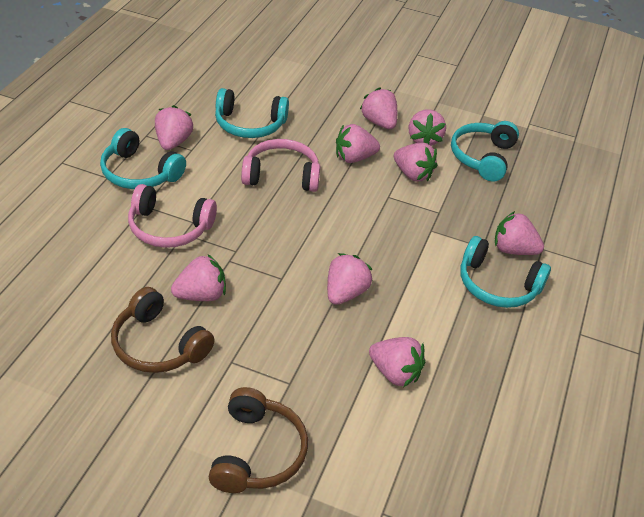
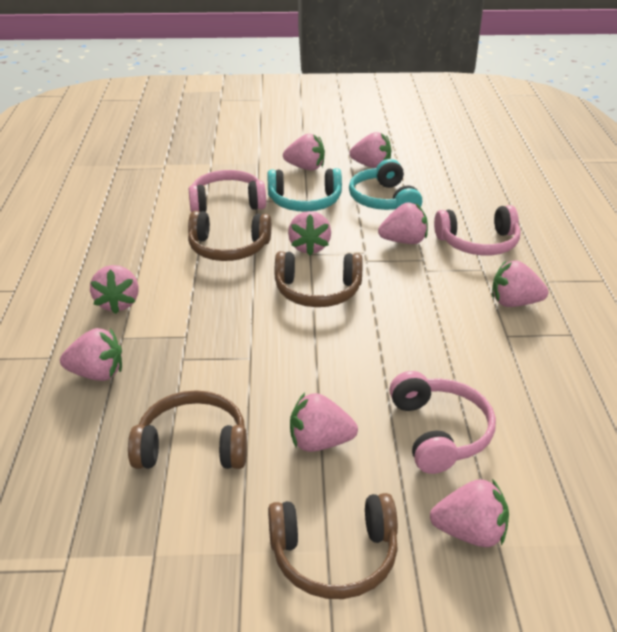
brown headphones: 2 -> 4
pink headphones: 2 -> 3
turquoise headphones: 4 -> 2

